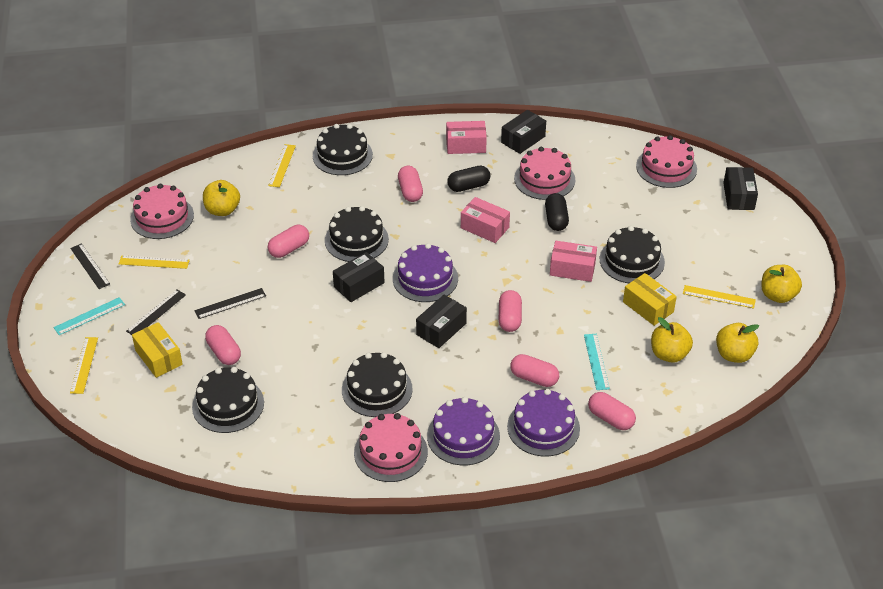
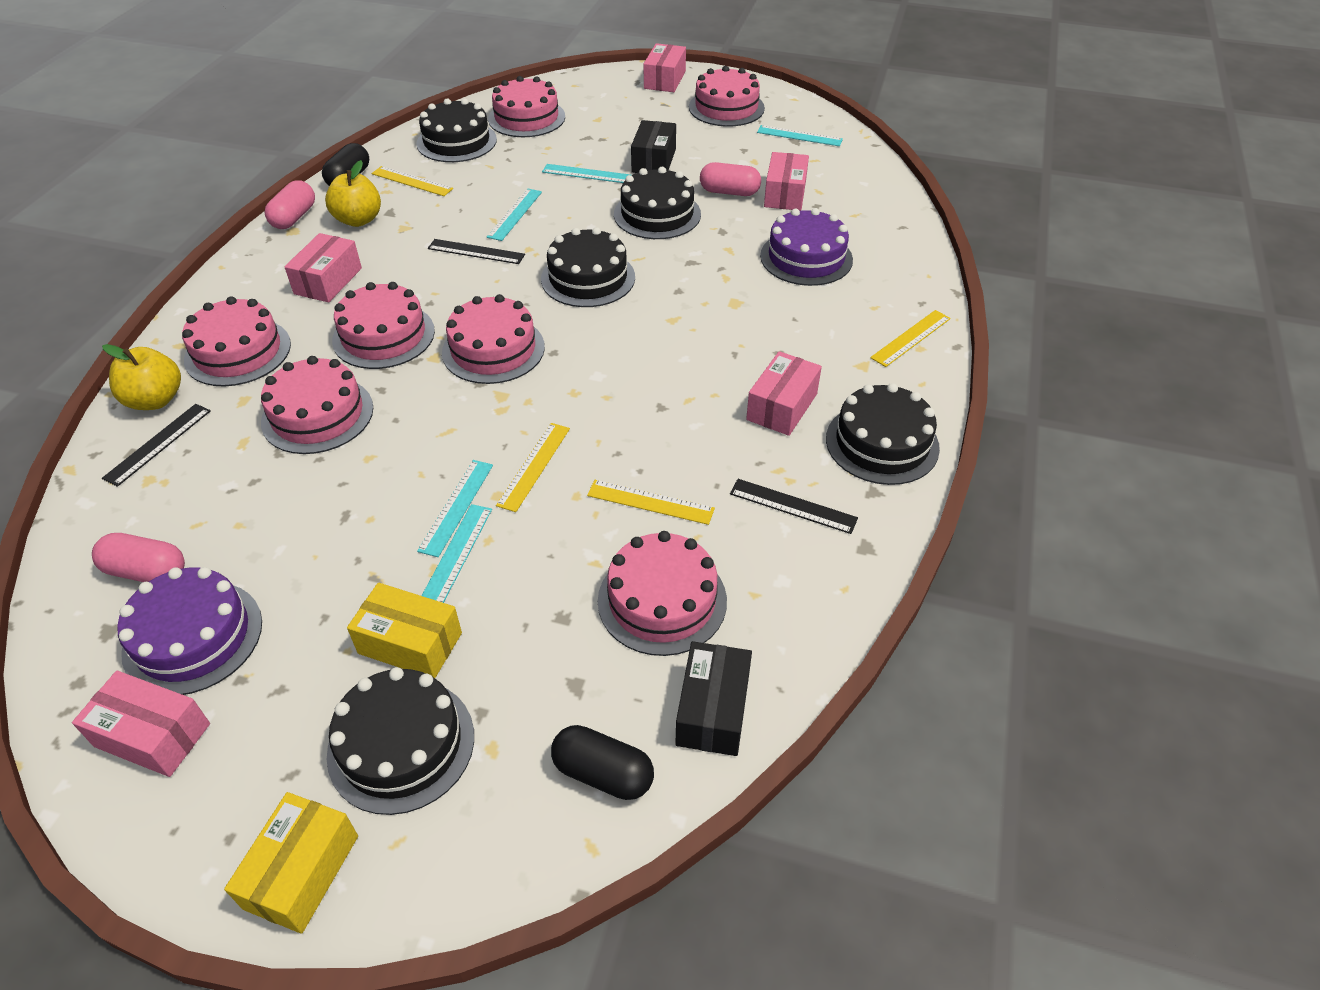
black box: 4 -> 2
pink box: 3 -> 5
pink cake: 4 -> 7
pink capsule: 6 -> 3
purple cake: 3 -> 2
turquoise ruler: 2 -> 5
yellow apple: 4 -> 2

